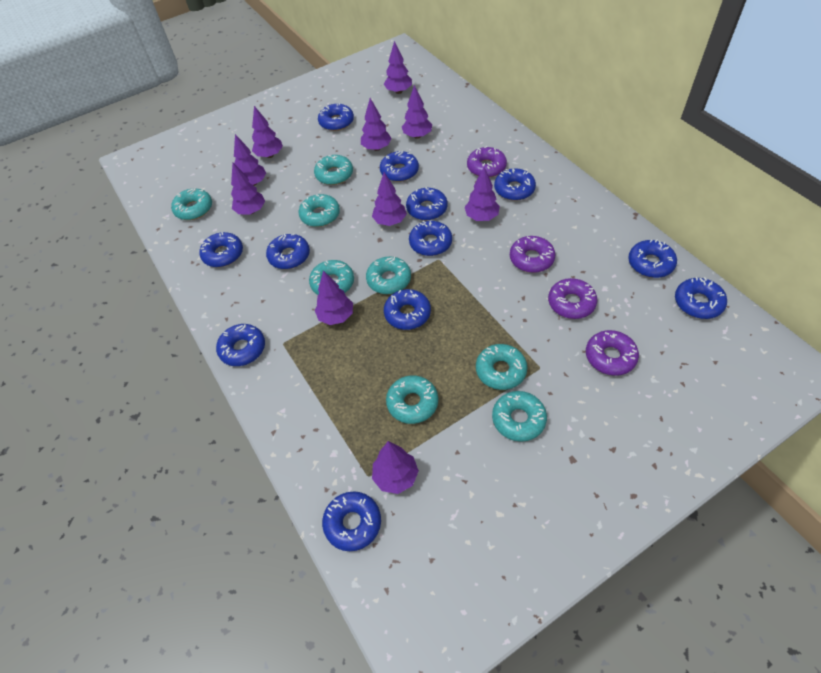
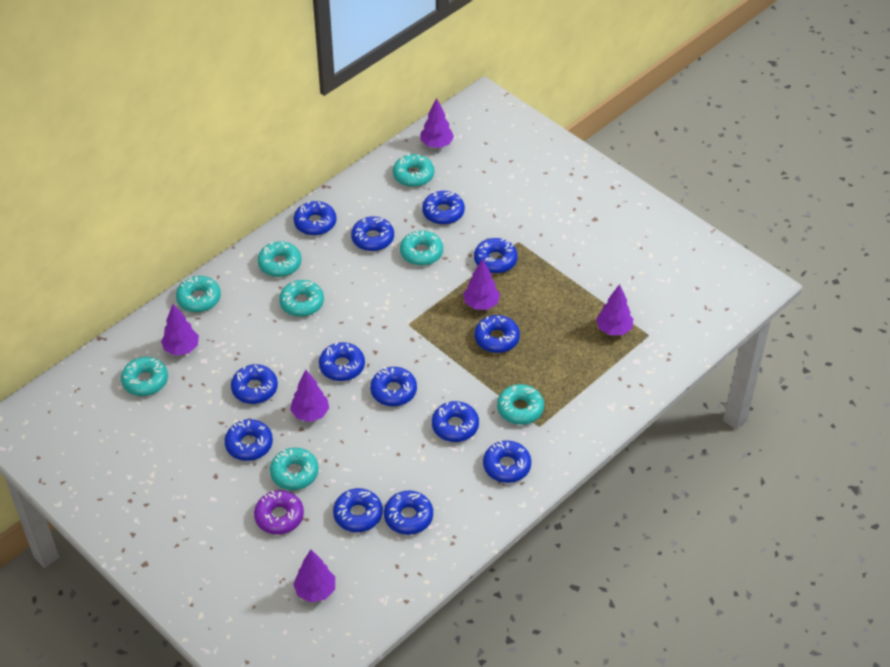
blue donut: 12 -> 13
purple donut: 4 -> 1
purple tree: 10 -> 6

